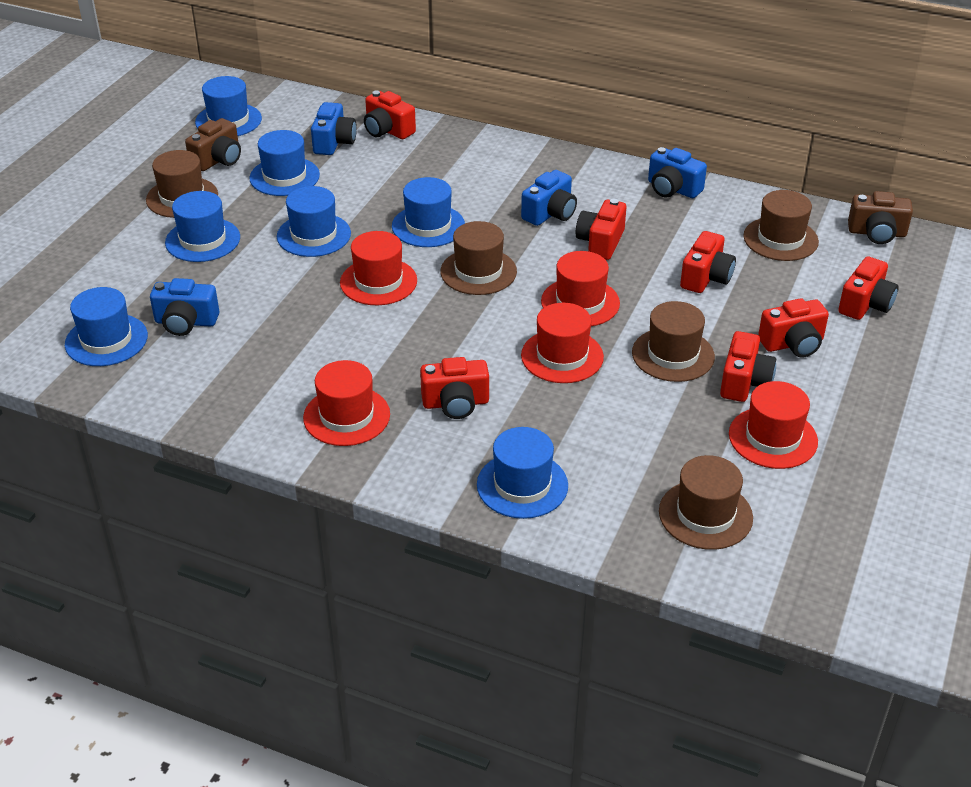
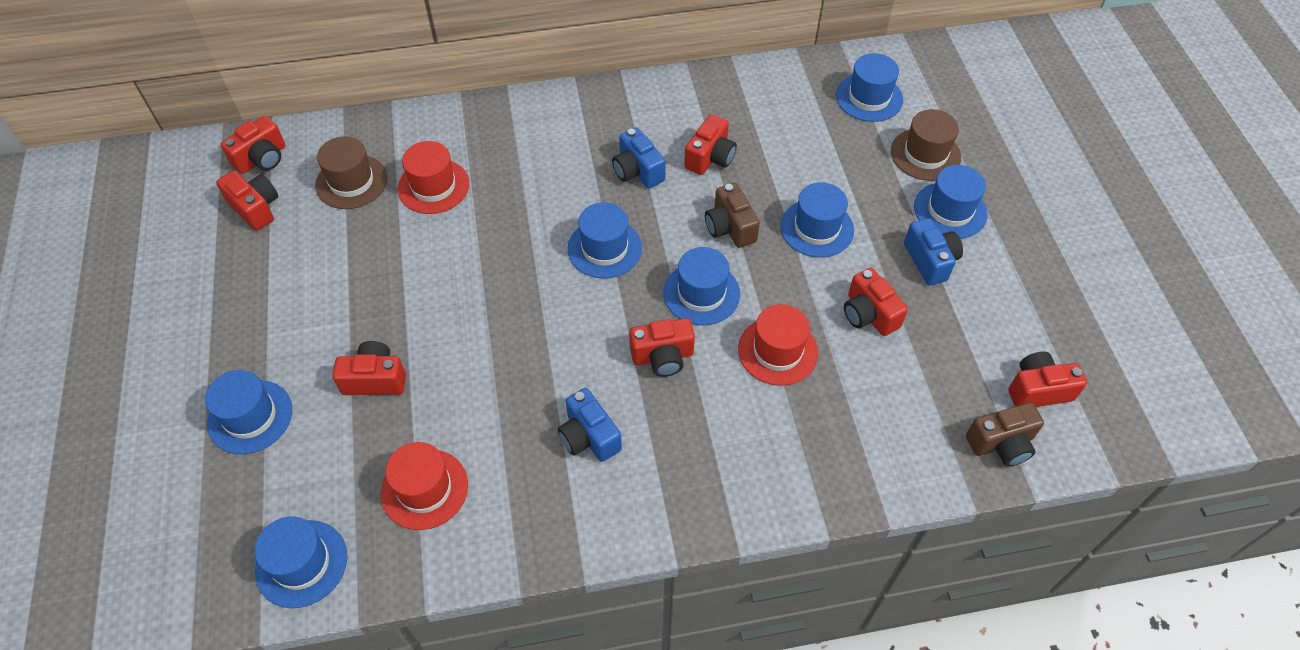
blue camera: 4 -> 3
brown hat: 5 -> 2
red hat: 5 -> 3

